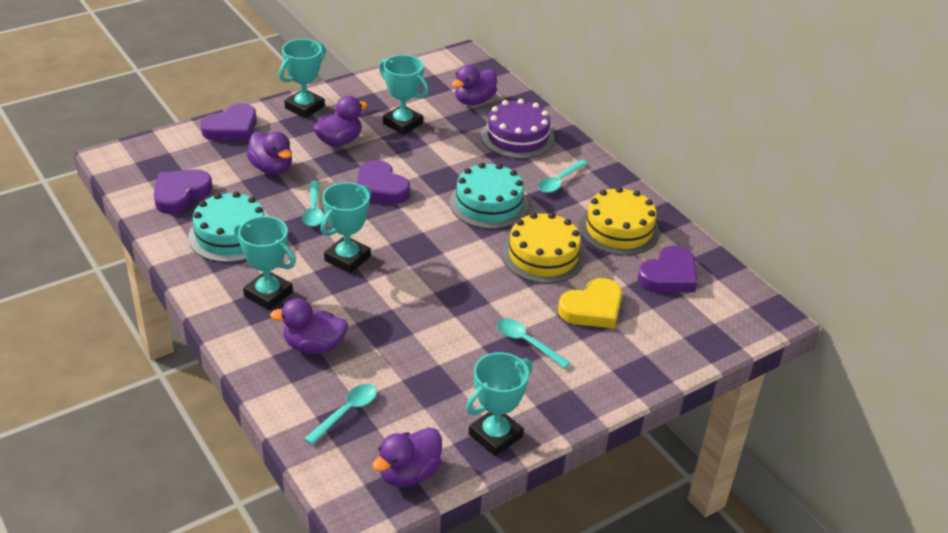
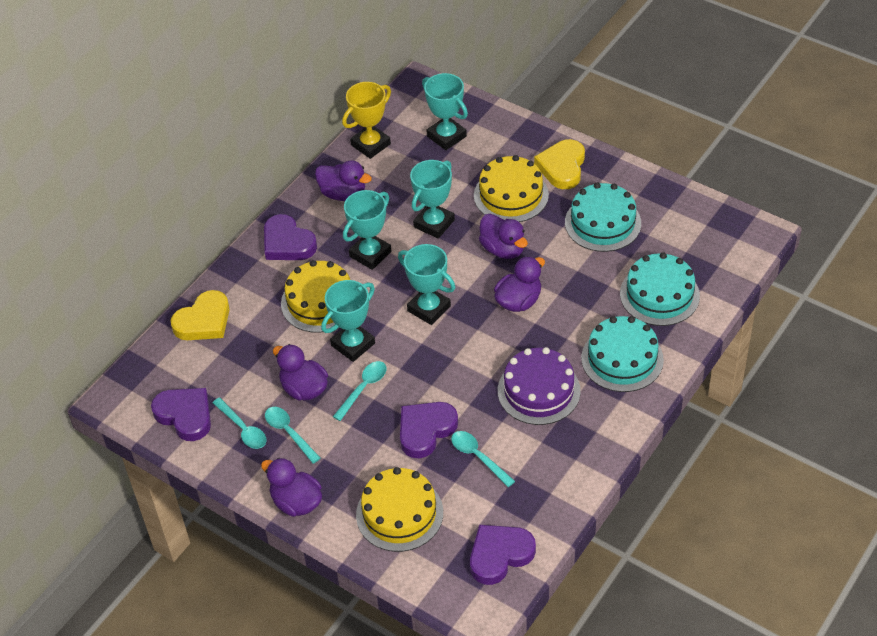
turquoise cake: 2 -> 3
yellow cake: 2 -> 3
yellow heart: 1 -> 2
yellow trophy: 0 -> 1

